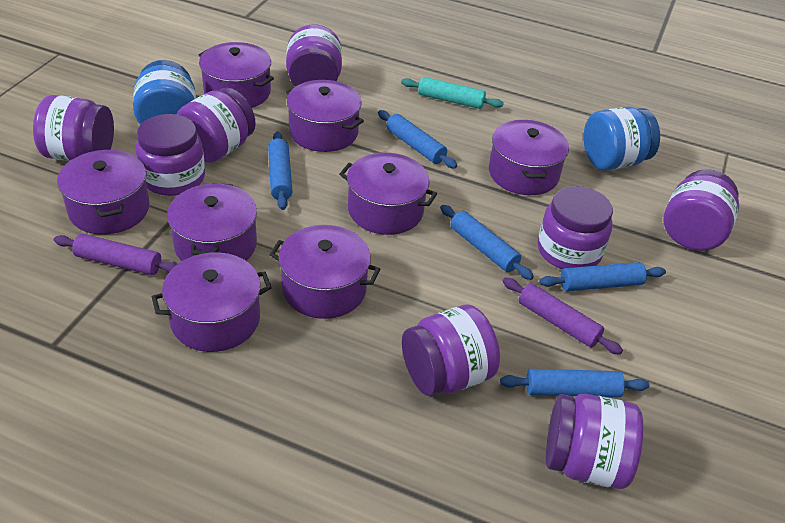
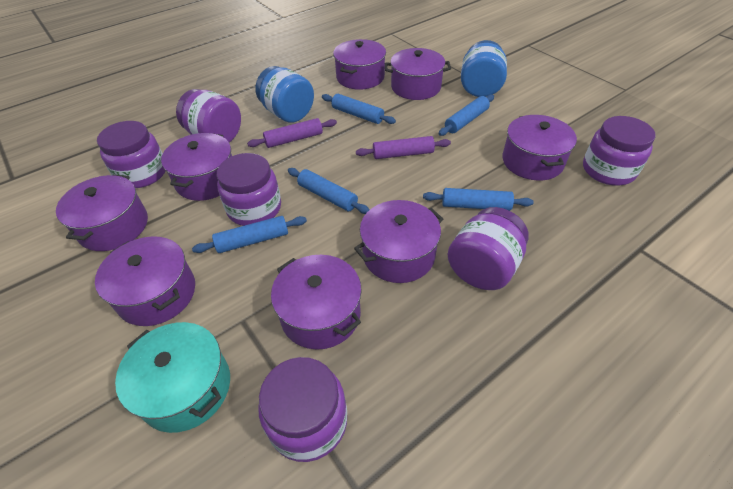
purple jar: 8 -> 6
turquoise pot: 0 -> 1
turquoise rolling pin: 1 -> 0

